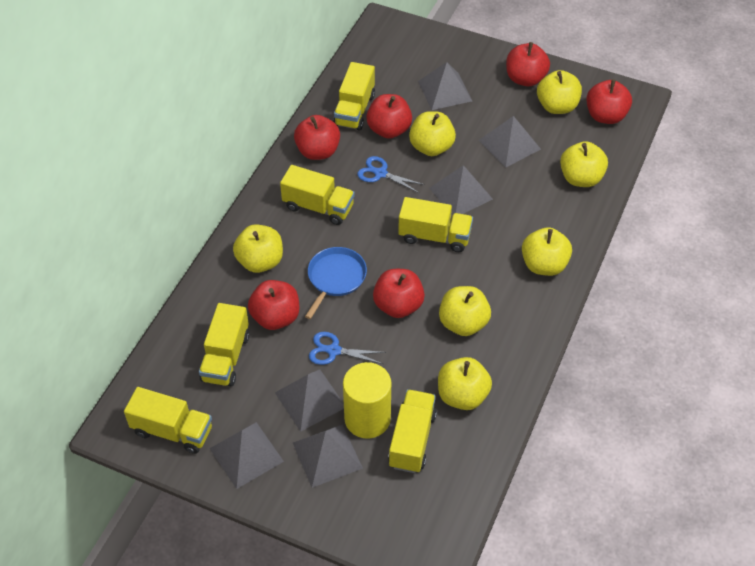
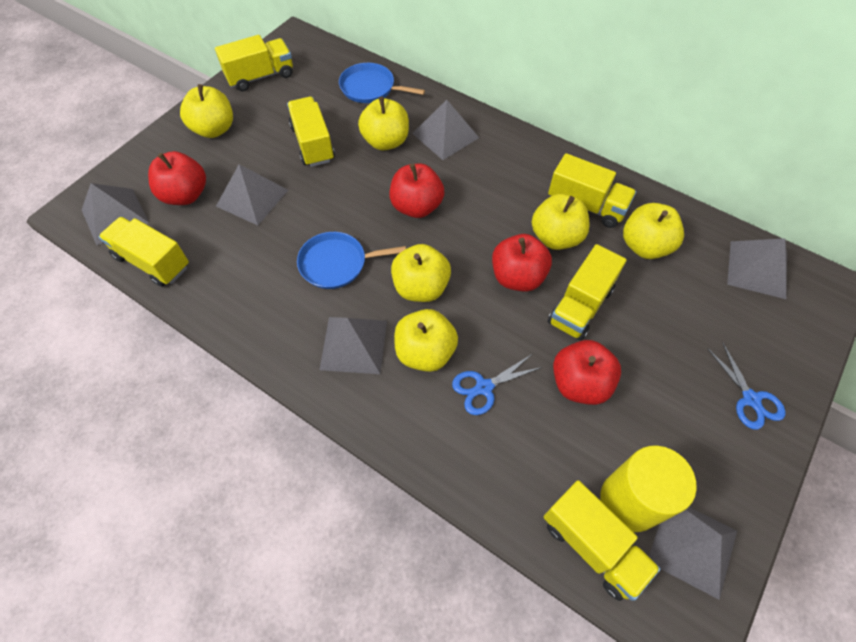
blue pan: 1 -> 2
red apple: 6 -> 4
yellow apple: 7 -> 6

